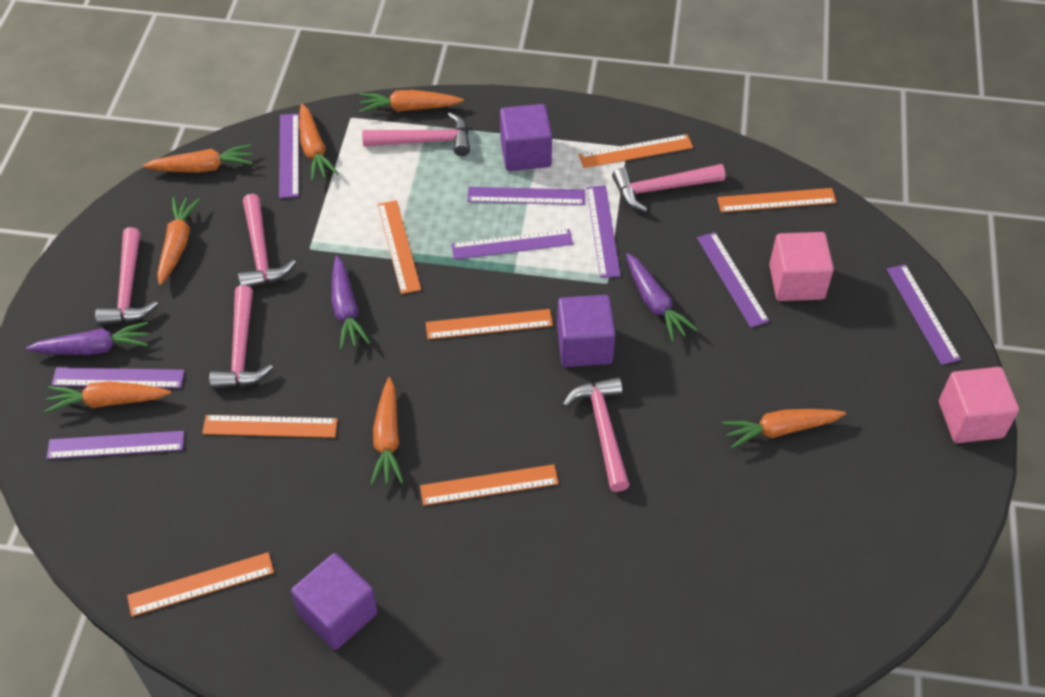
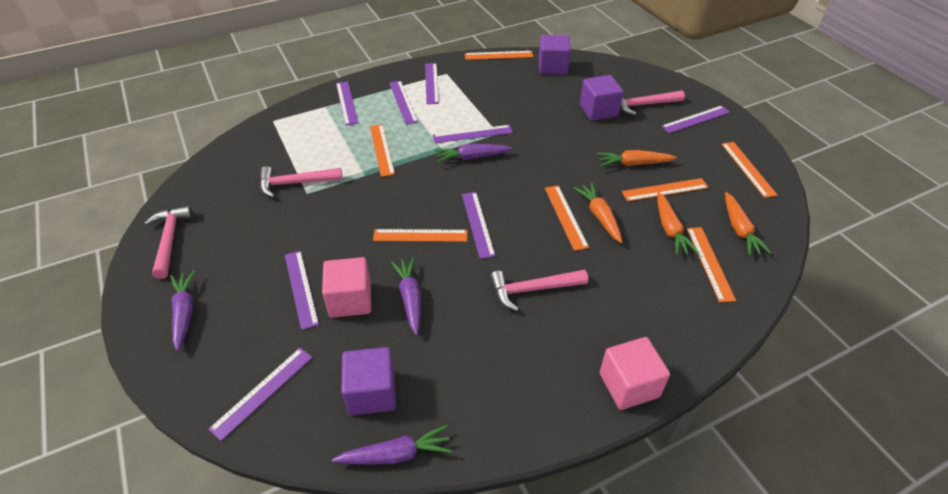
orange carrot: 7 -> 4
pink hammer: 6 -> 4
purple carrot: 3 -> 4

